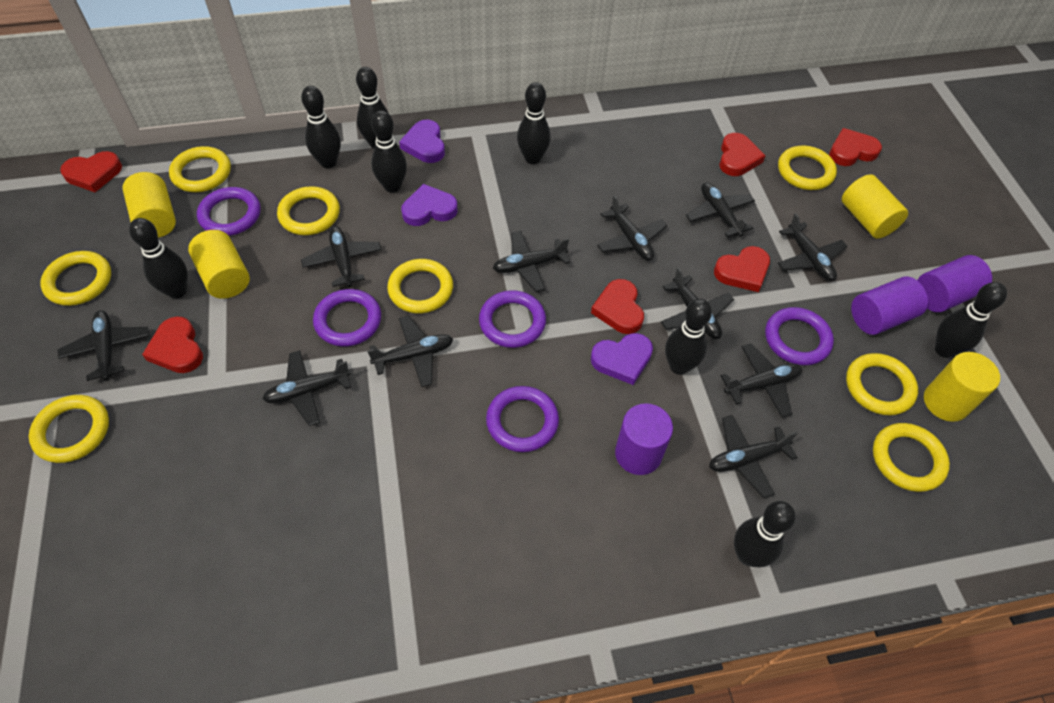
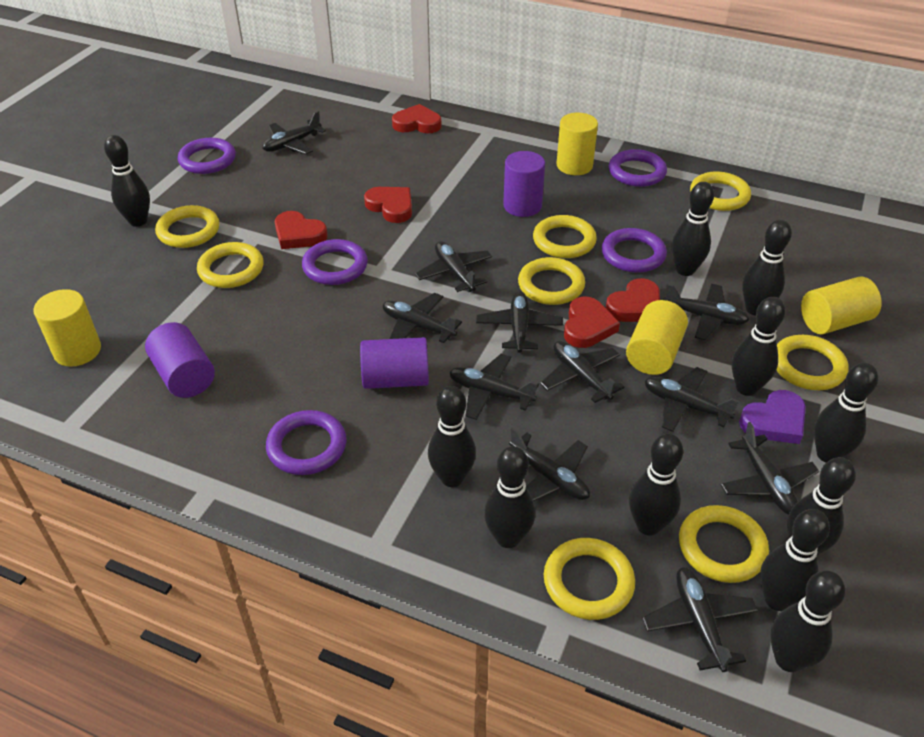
black bowling pin: 8 -> 11
purple heart: 3 -> 1
red heart: 6 -> 5

